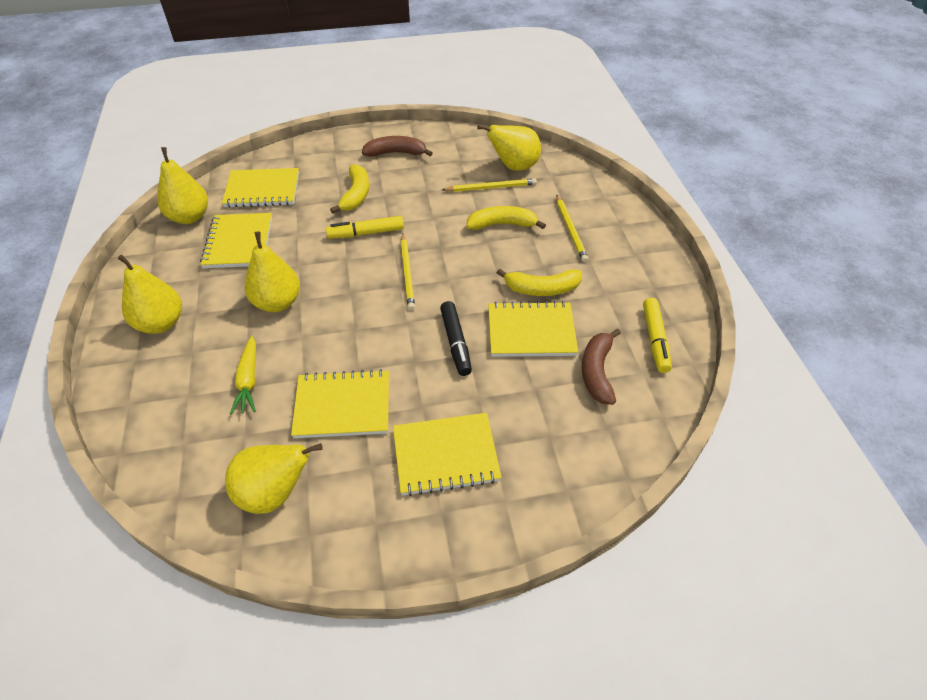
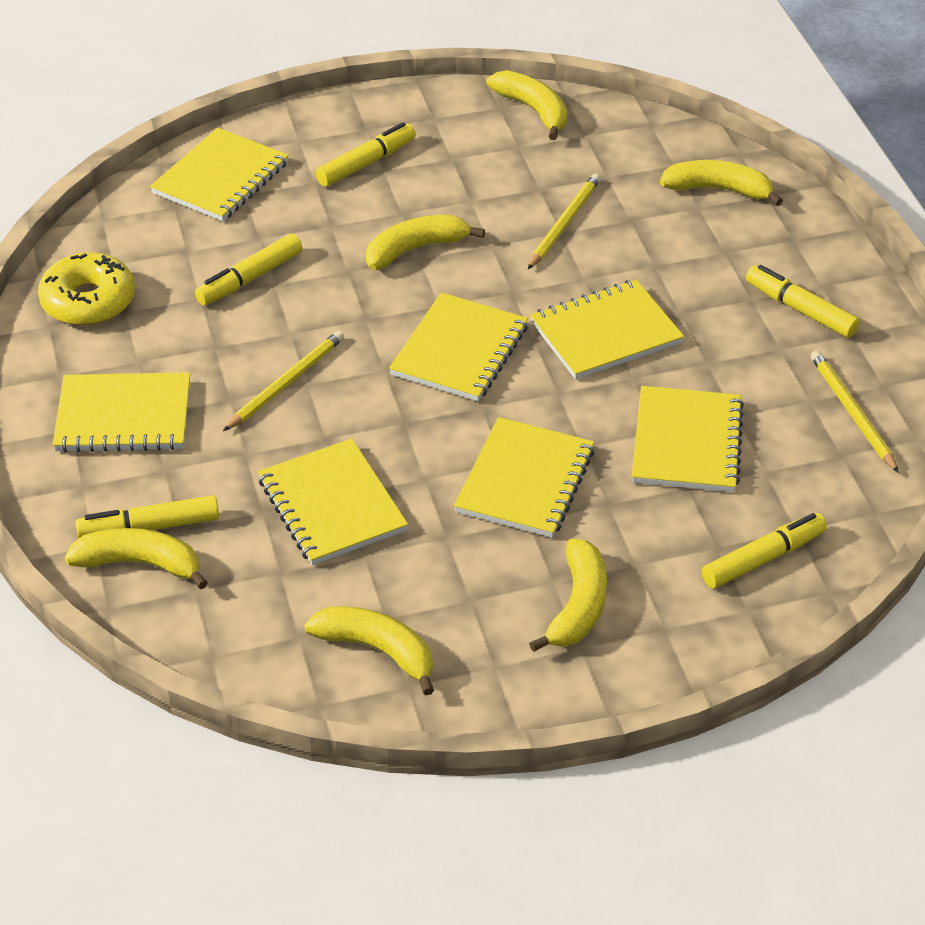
black marker: 1 -> 0
brown banana: 2 -> 0
yellow banana: 3 -> 6
yellow carrot: 1 -> 0
yellow donut: 0 -> 1
yellow marker: 2 -> 5
yellow notebook: 5 -> 7
yellow pear: 5 -> 0

